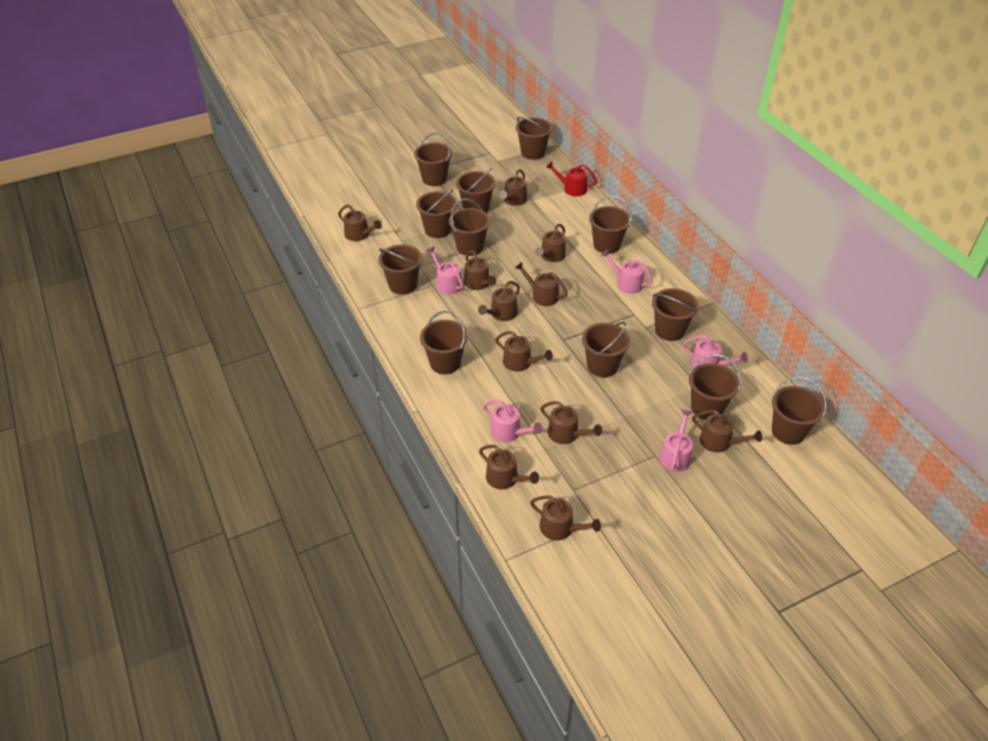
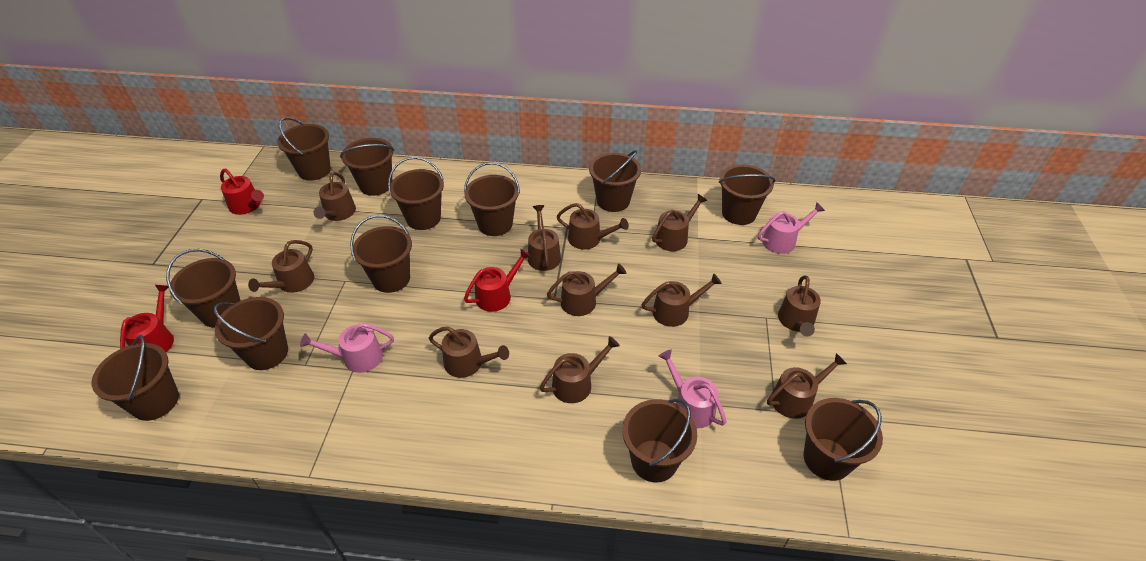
pink watering can: 5 -> 3
red watering can: 1 -> 3

